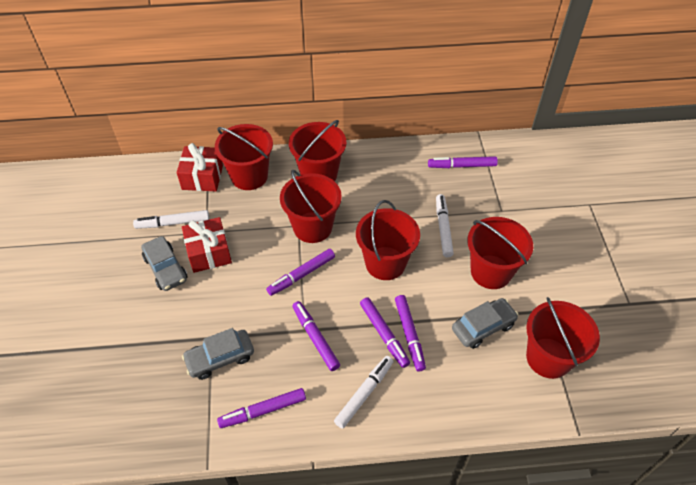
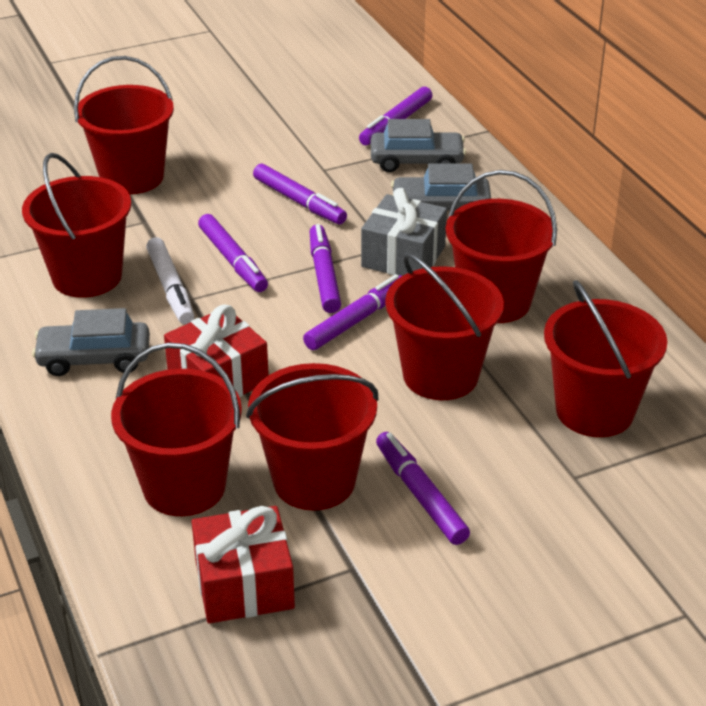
grey gift: 0 -> 1
red bucket: 6 -> 7
white marker: 3 -> 1

